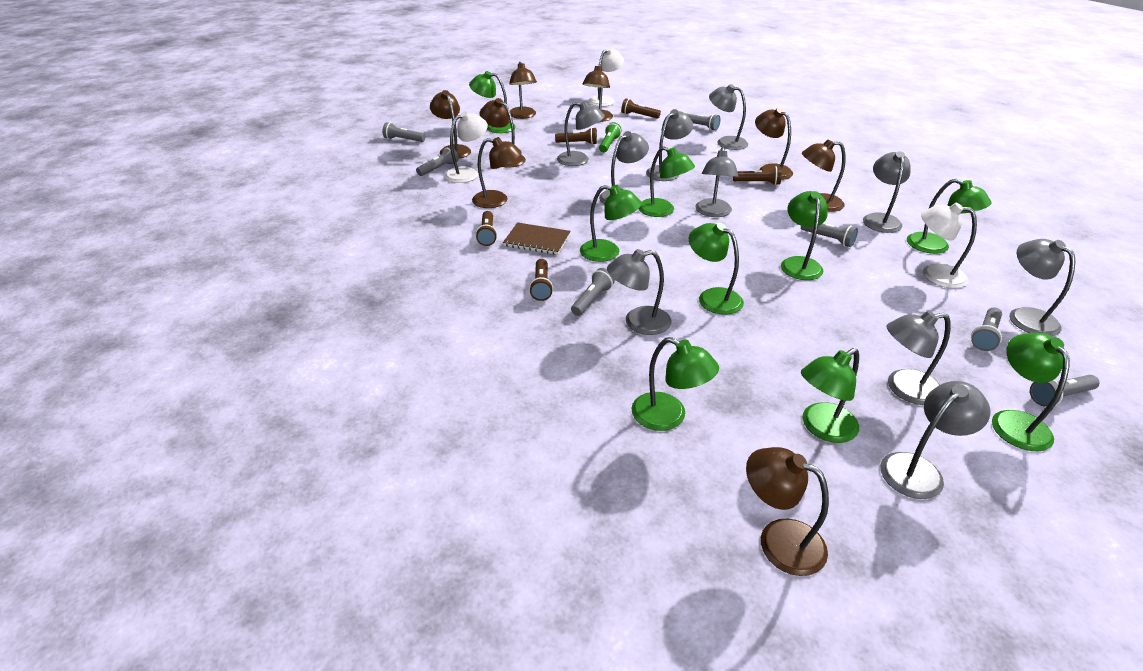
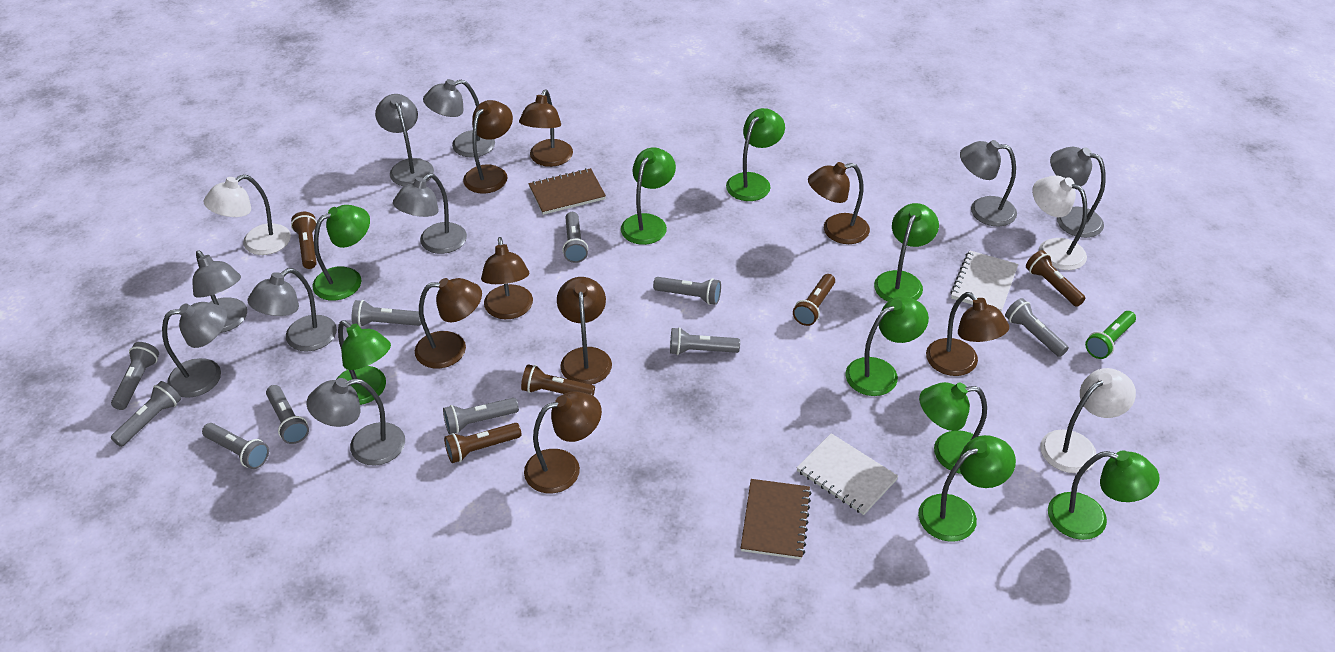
brown notebook: 1 -> 2
grey flashlight: 7 -> 10
grey lamp: 10 -> 9
white notebook: 0 -> 2

